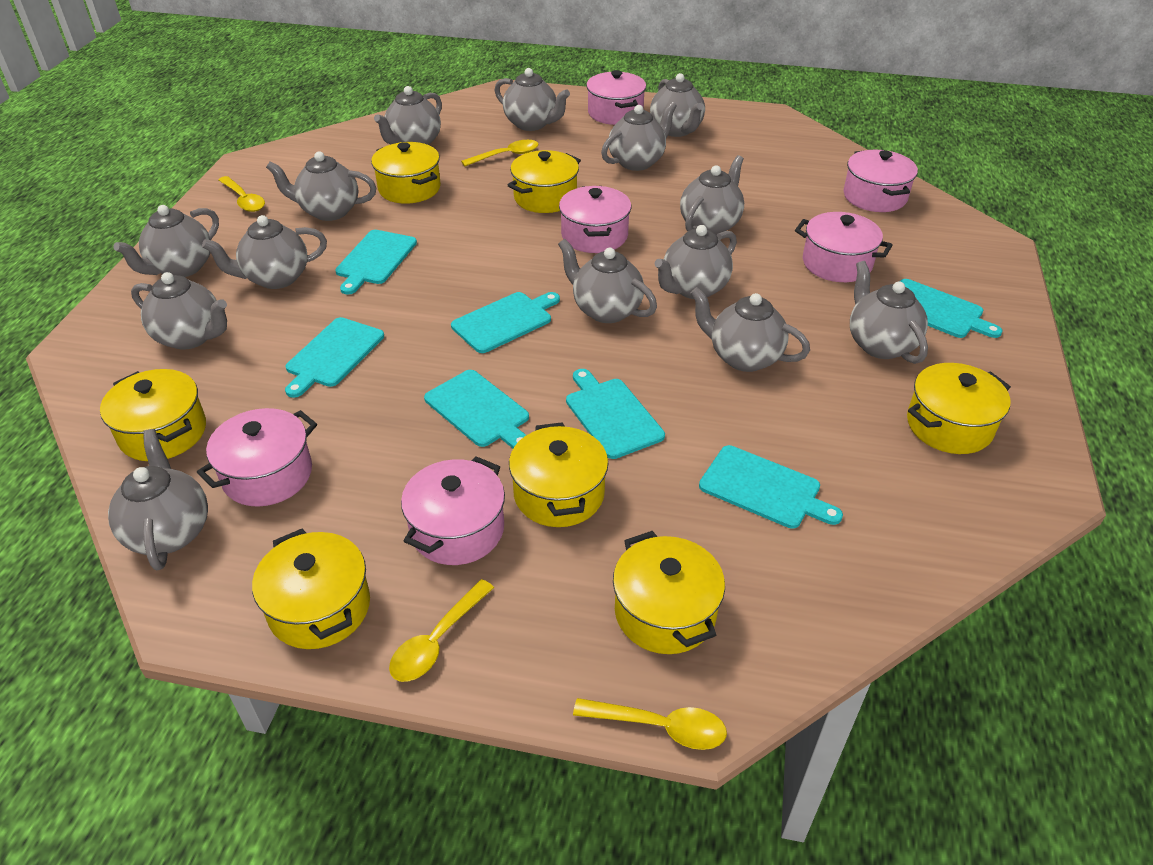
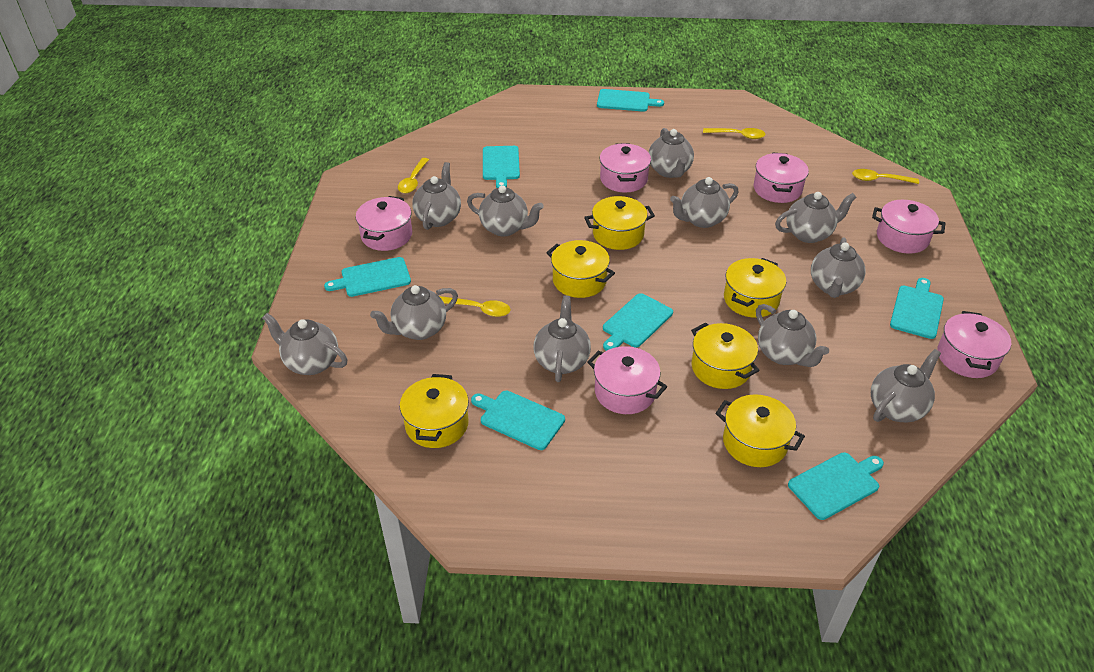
grey teapot: 14 -> 11
yellow pot: 7 -> 6

